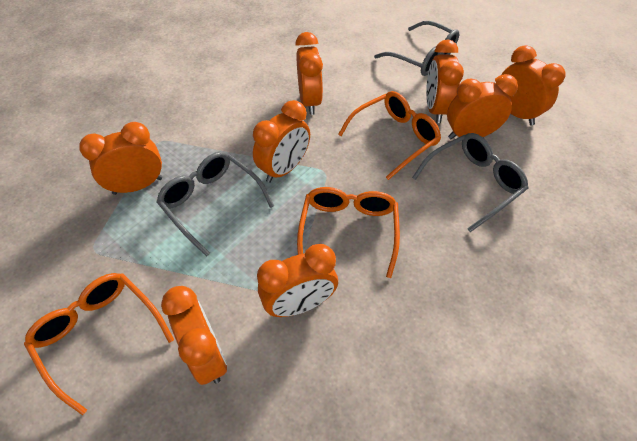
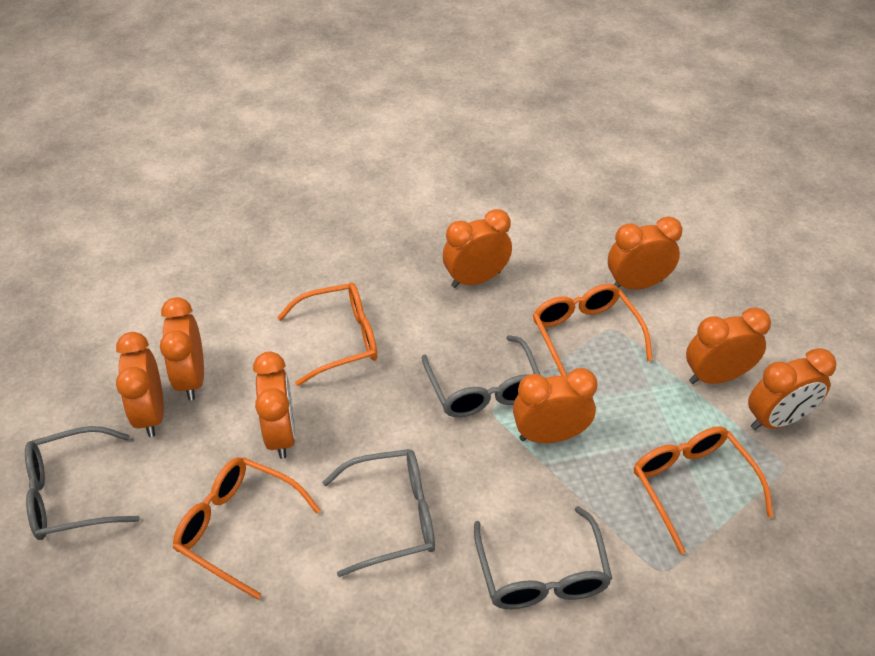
grey glasses: 3 -> 4
orange glasses: 3 -> 4

